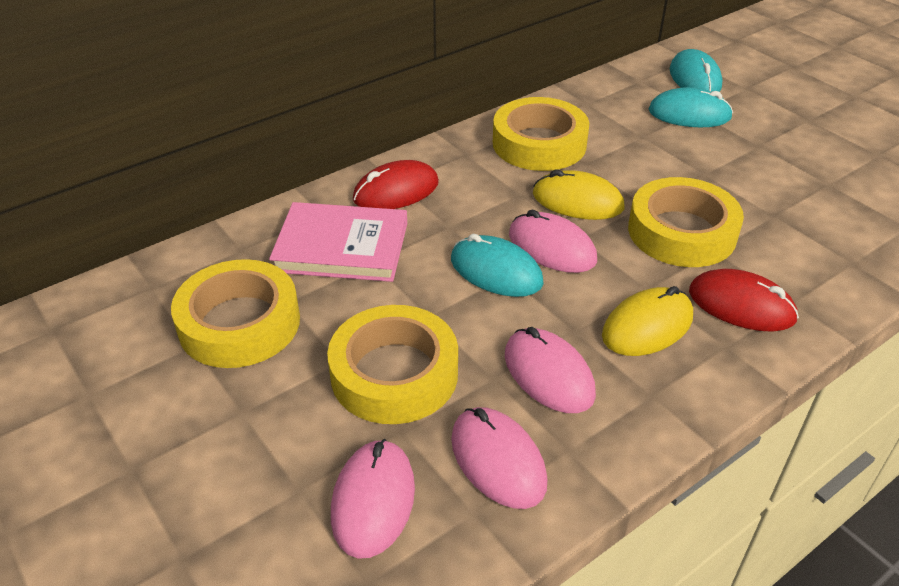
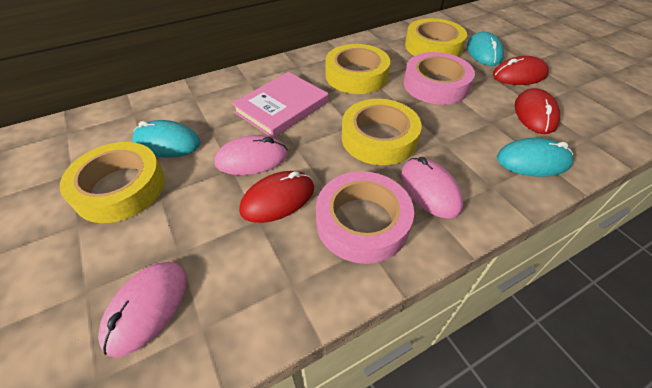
pink mouse: 4 -> 3
pink tape: 0 -> 2
red mouse: 2 -> 3
yellow mouse: 2 -> 0

